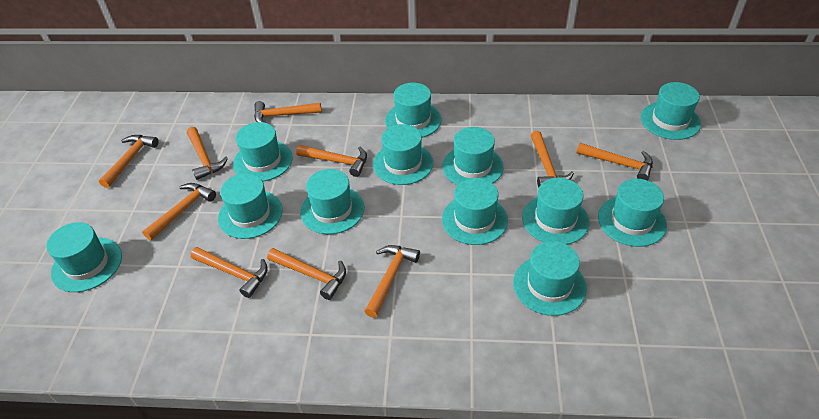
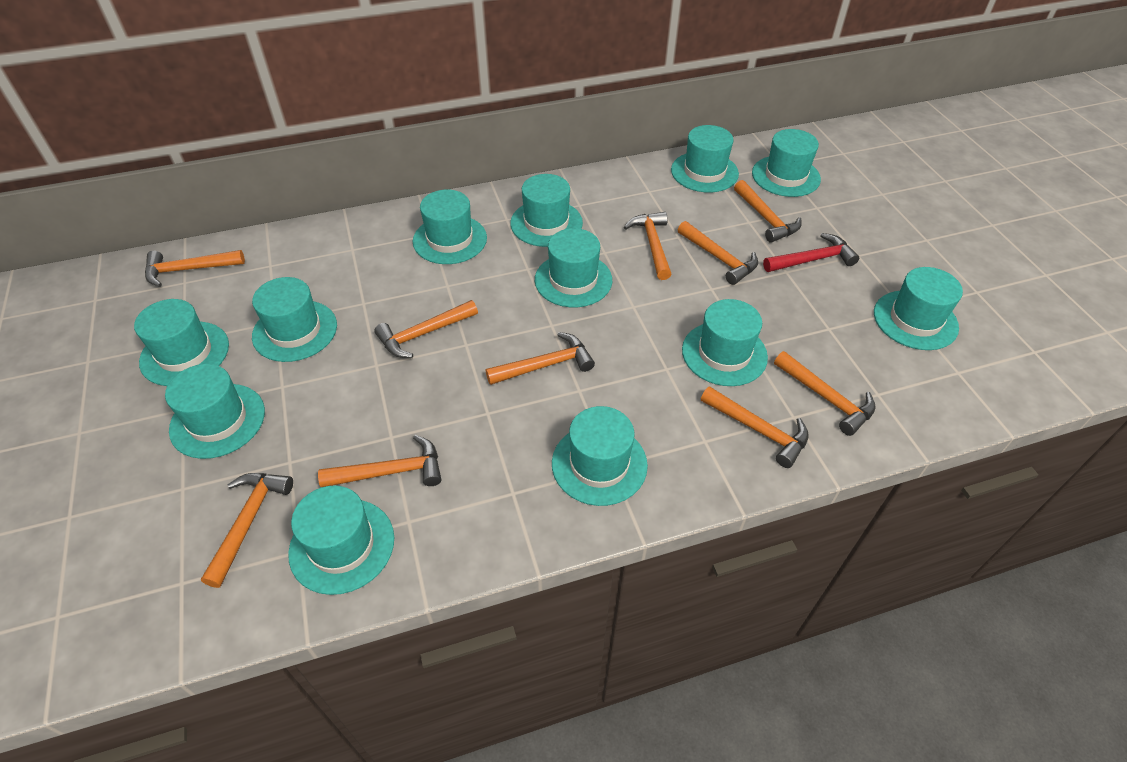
red hammer: 0 -> 1

